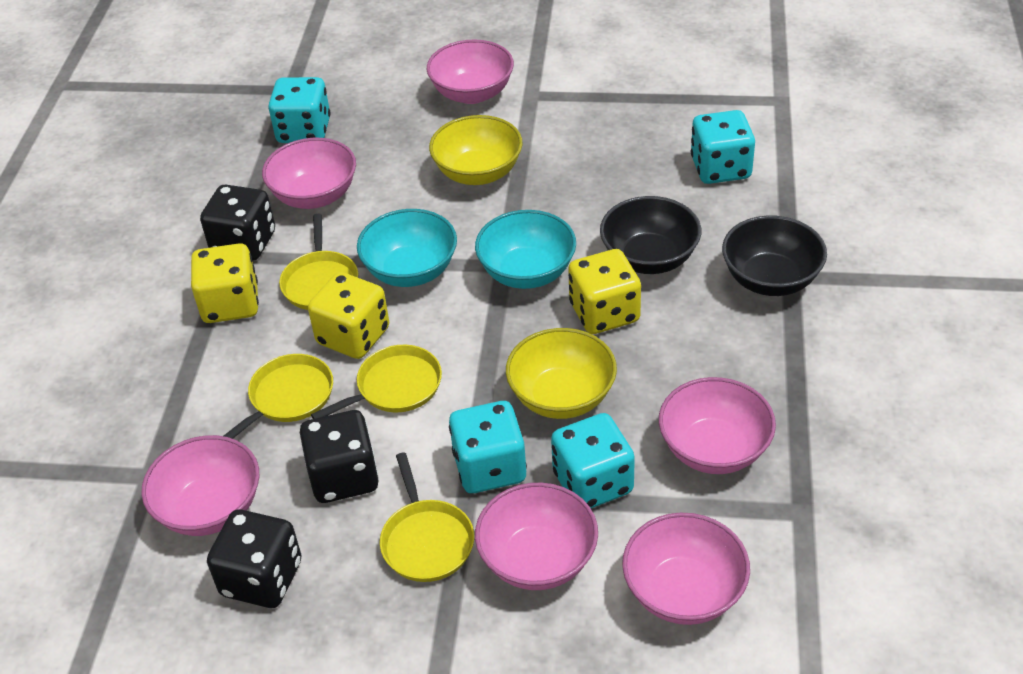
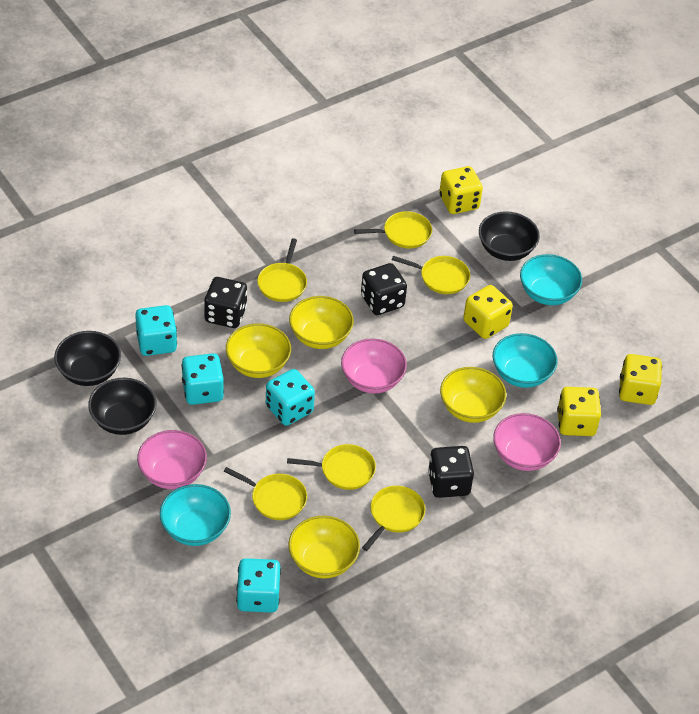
black bowl: 2 -> 3
pink bowl: 6 -> 3
turquoise bowl: 2 -> 3
yellow bowl: 2 -> 4
yellow dice: 3 -> 4
yellow pan: 4 -> 6

